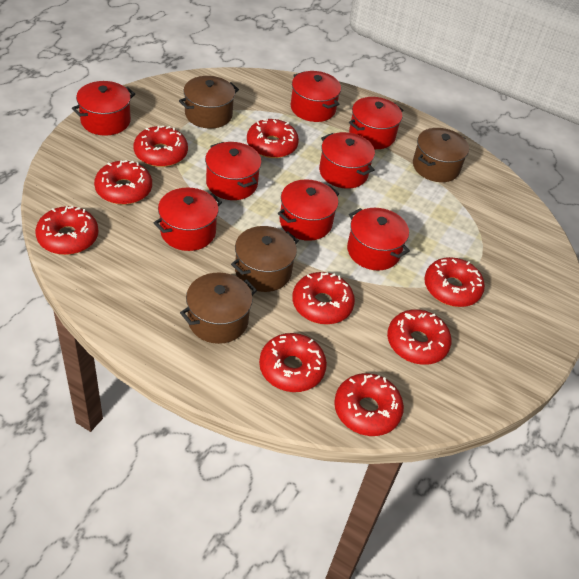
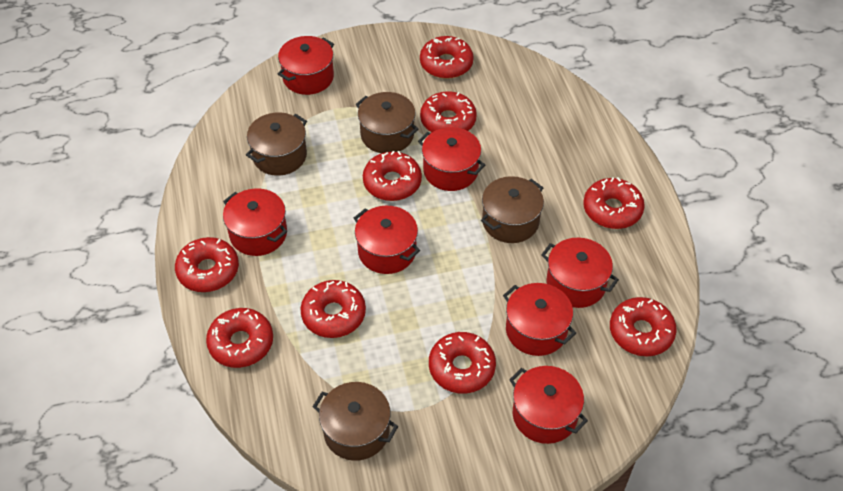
red pot: 8 -> 7

